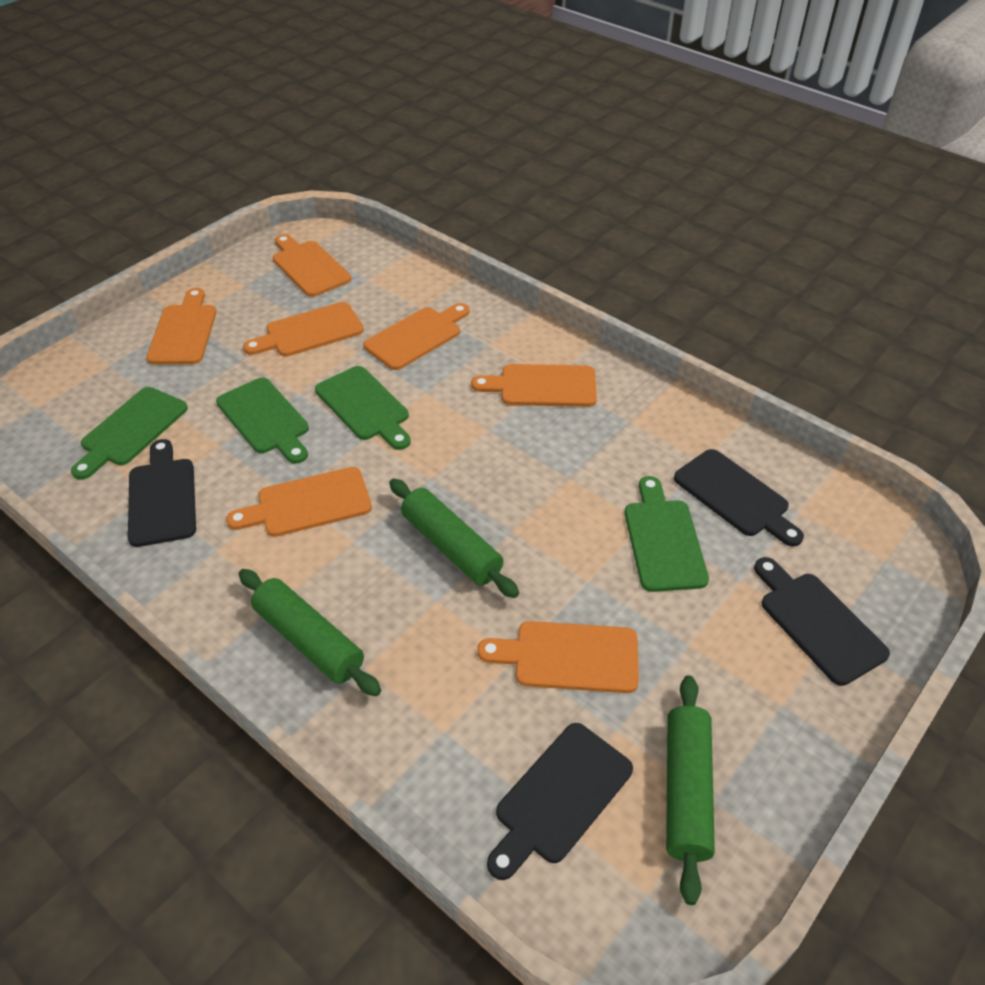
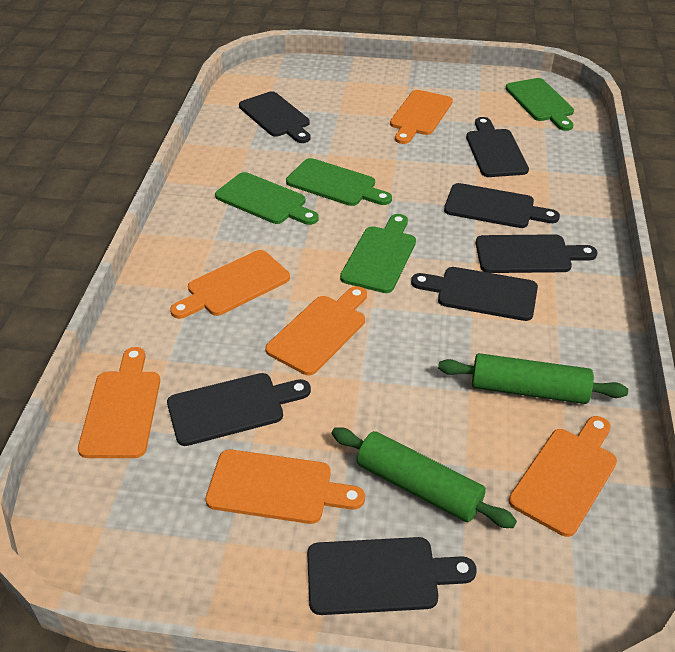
black cutting board: 4 -> 7
green rolling pin: 3 -> 2
orange cutting board: 7 -> 6

